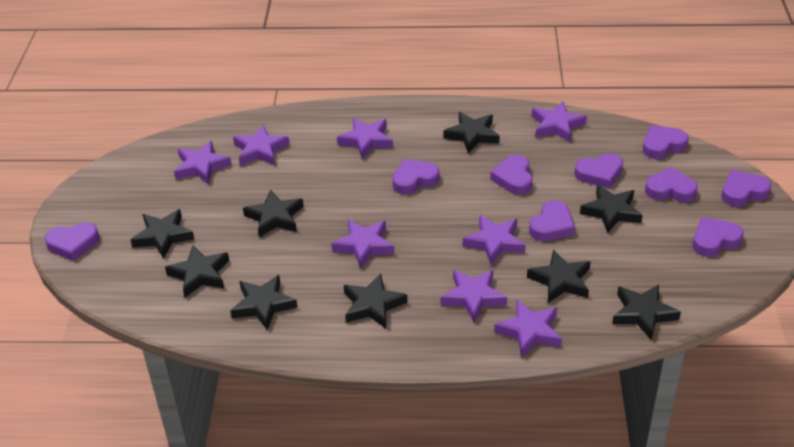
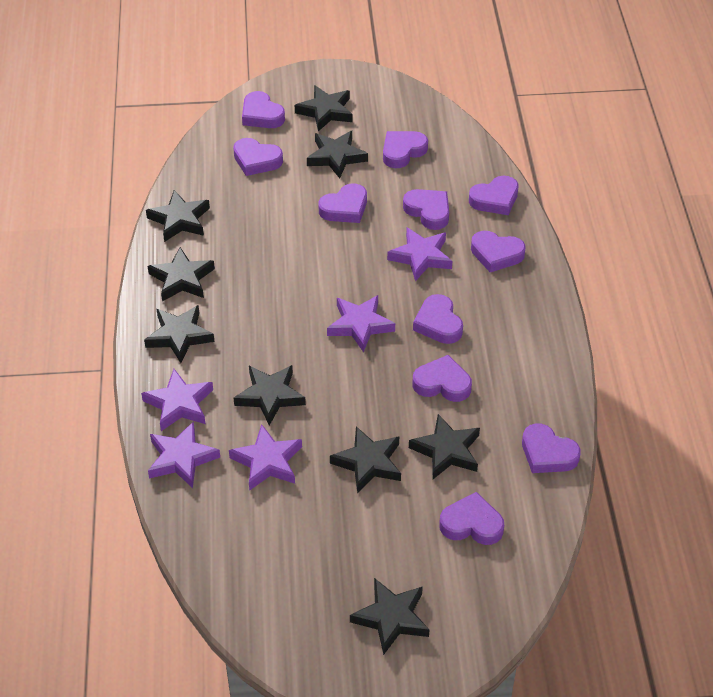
purple heart: 9 -> 11
purple star: 8 -> 5

